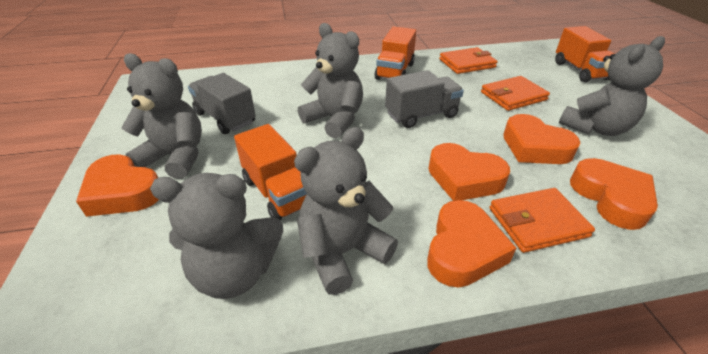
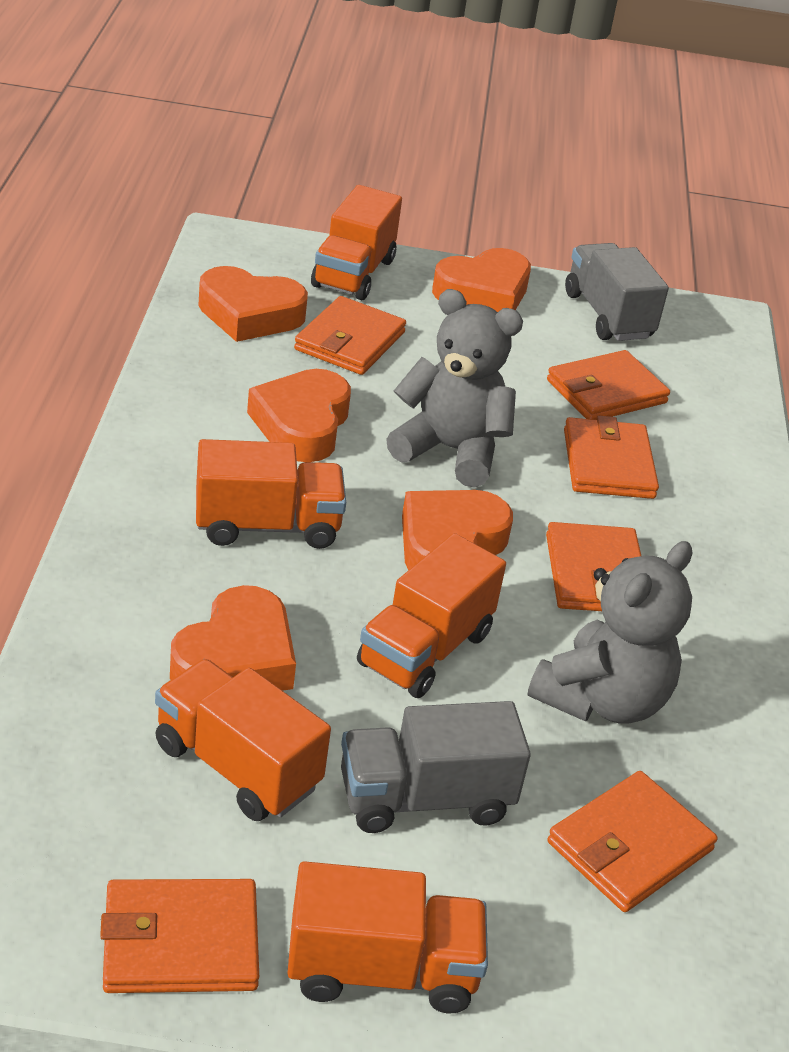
grey teddy bear: 5 -> 2
orange truck: 3 -> 5
orange wallet: 3 -> 6

